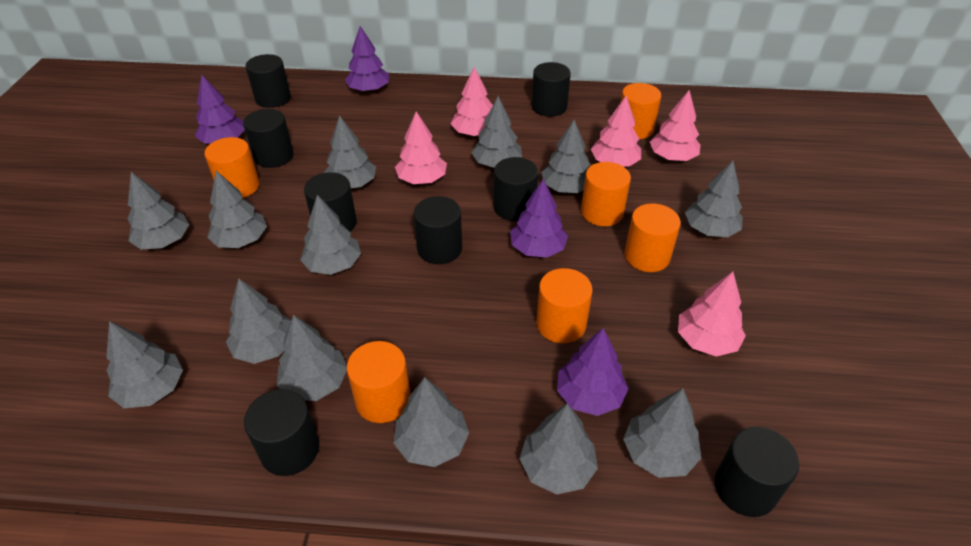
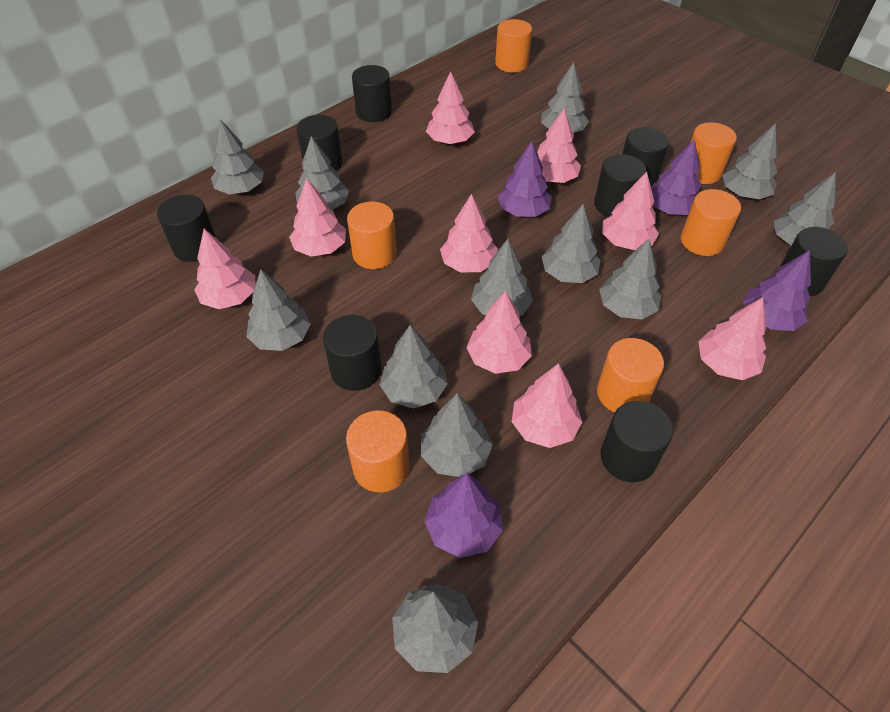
grey tree: 13 -> 12
pink tree: 5 -> 9

